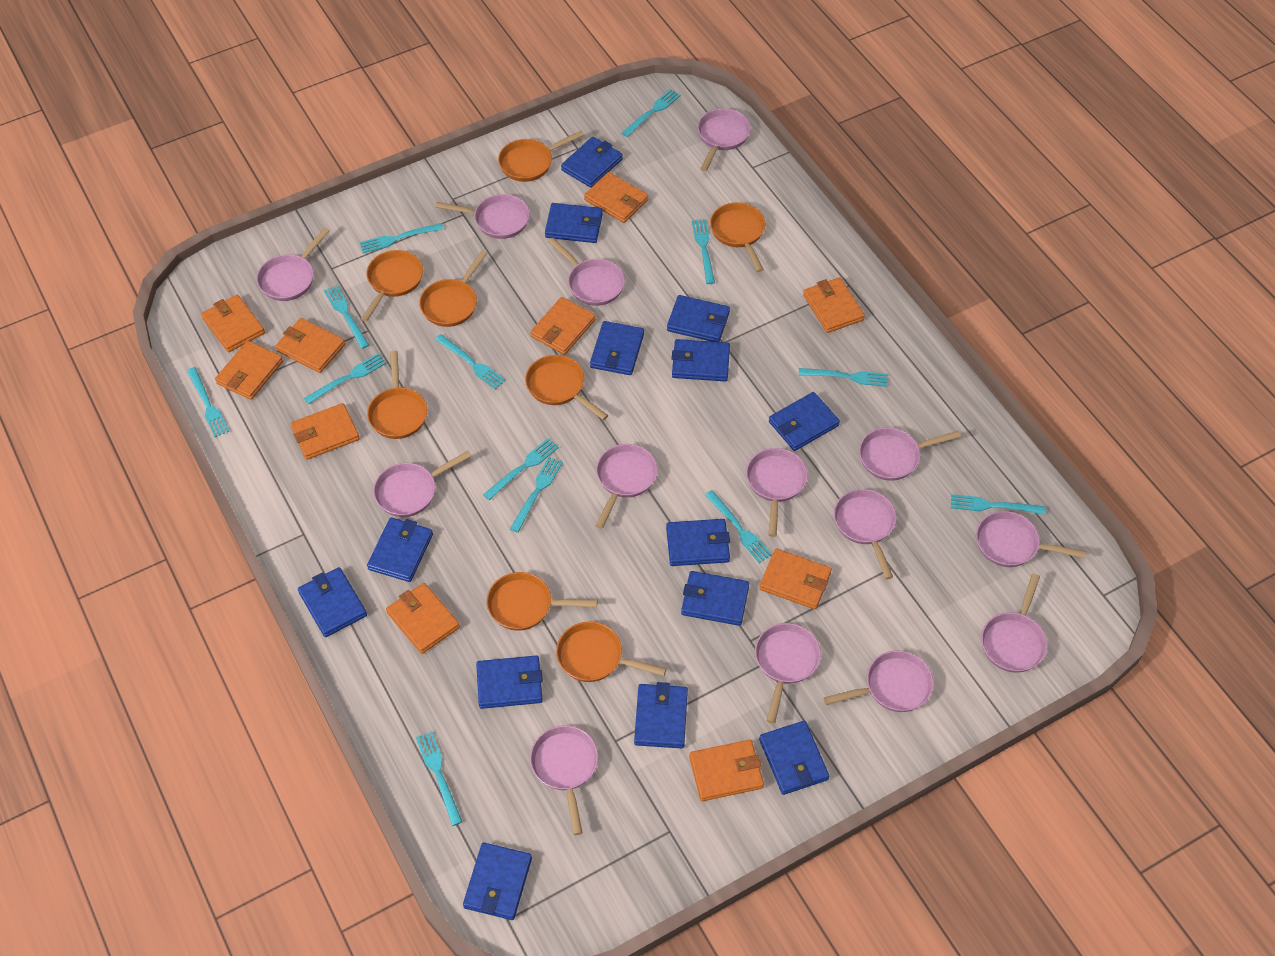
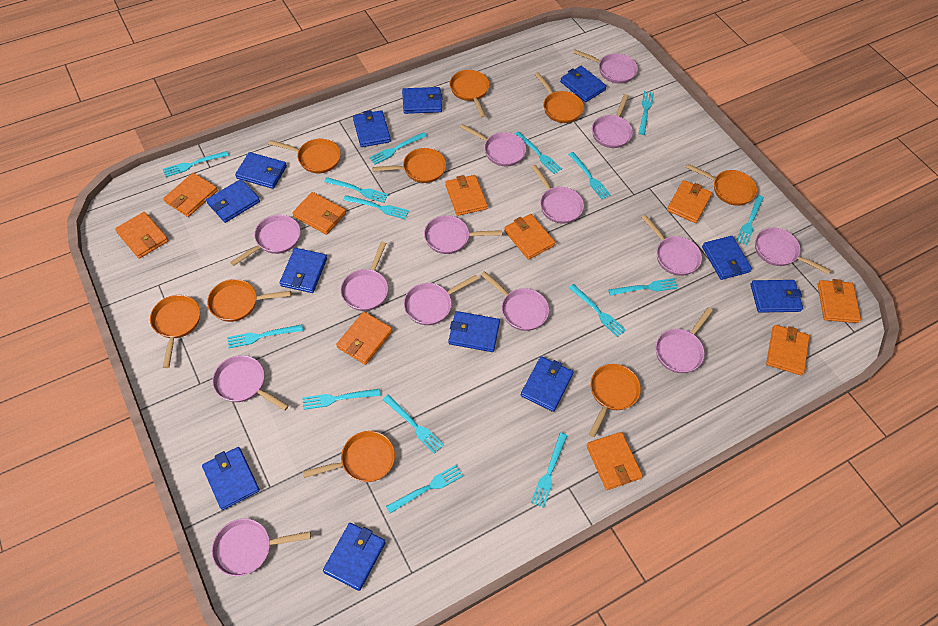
blue wallet: 14 -> 12
orange pan: 8 -> 9
turquoise fork: 13 -> 15

